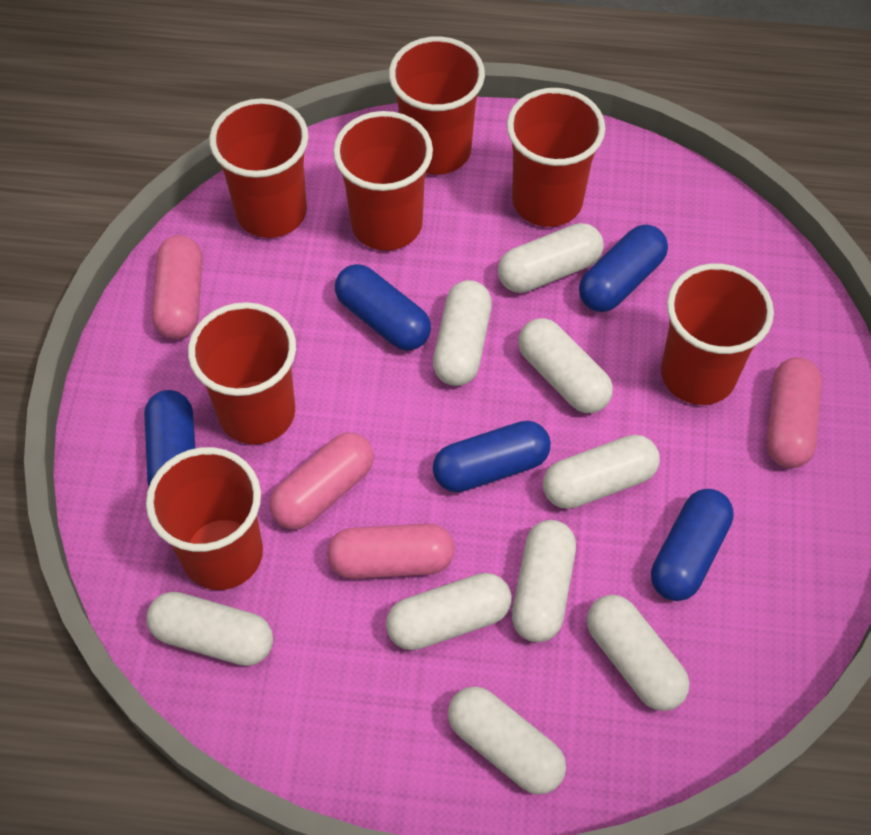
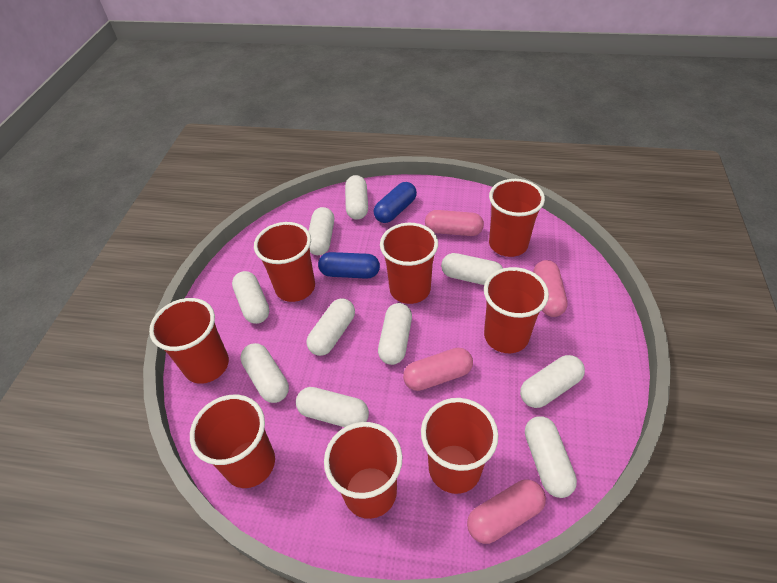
blue capsule: 5 -> 2
red cup: 7 -> 8
white capsule: 9 -> 10

